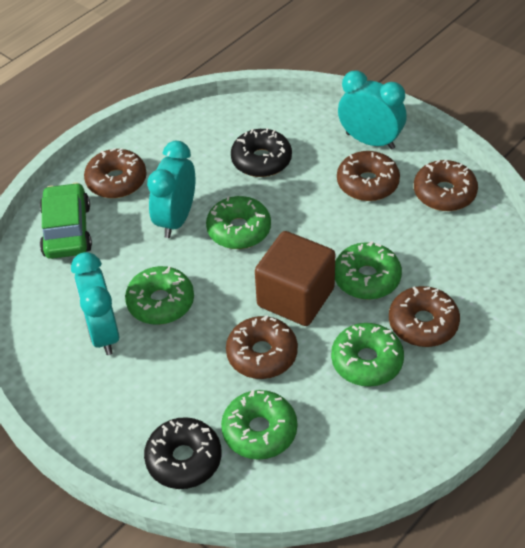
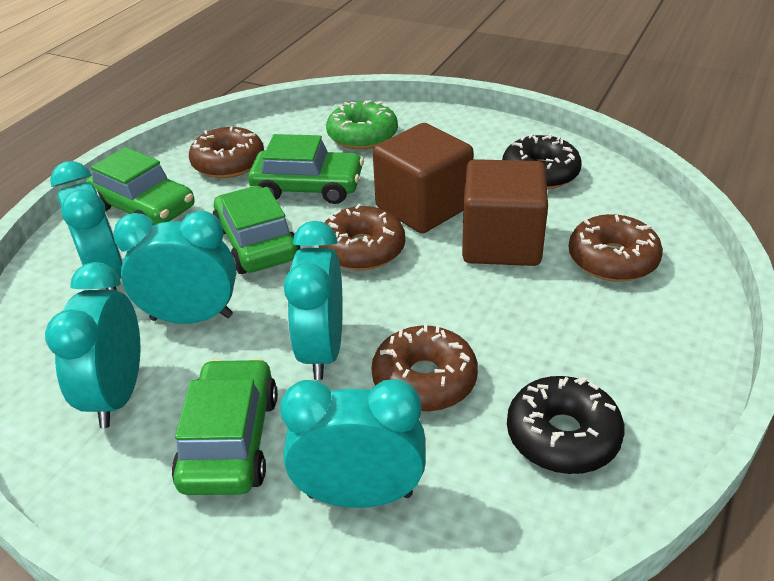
brown cube: 1 -> 2
brown donut: 5 -> 4
green car: 1 -> 4
green donut: 5 -> 1
turquoise clock: 3 -> 5

